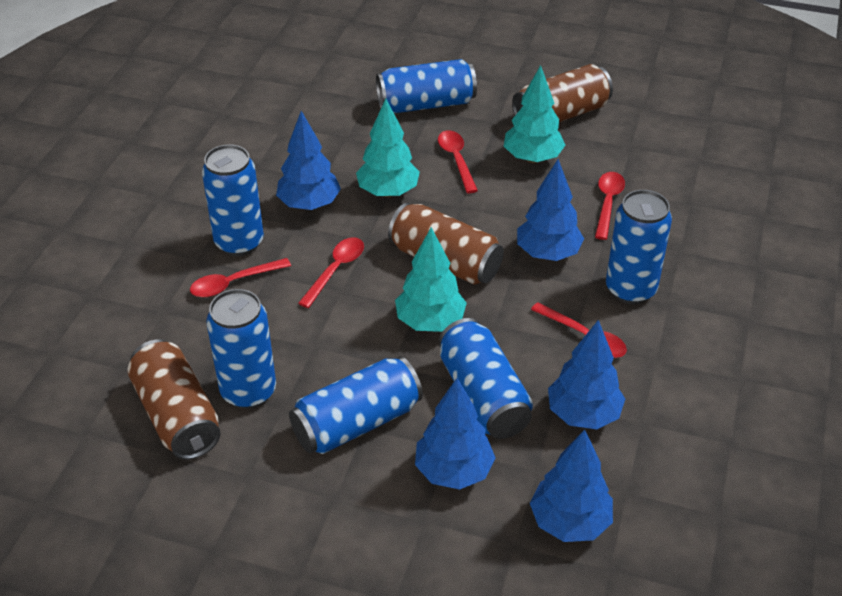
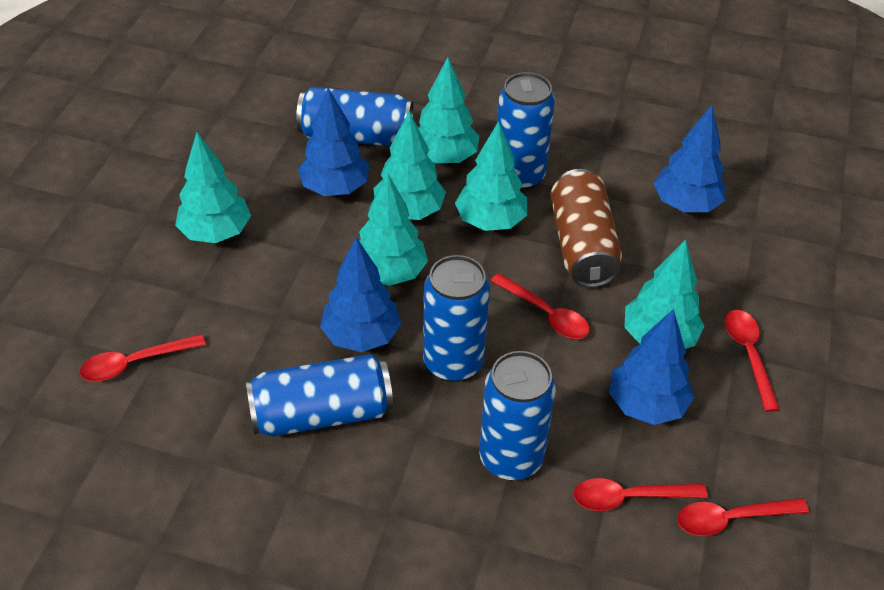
blue can: 6 -> 5
blue tree: 5 -> 4
brown can: 3 -> 1
turquoise tree: 3 -> 6

